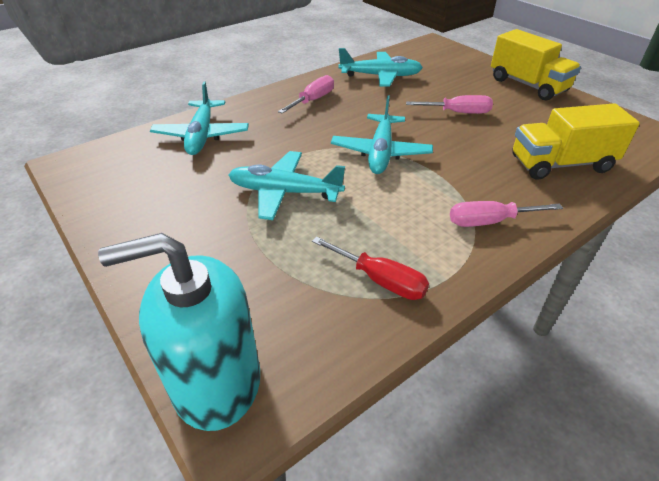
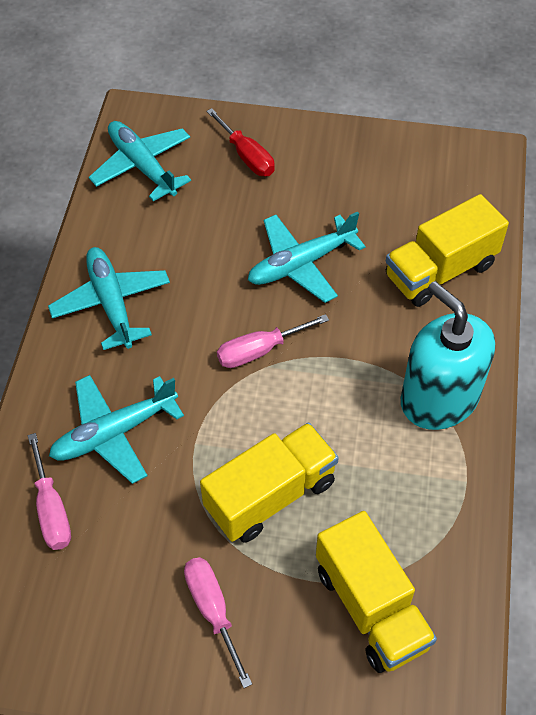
yellow truck: 2 -> 3

